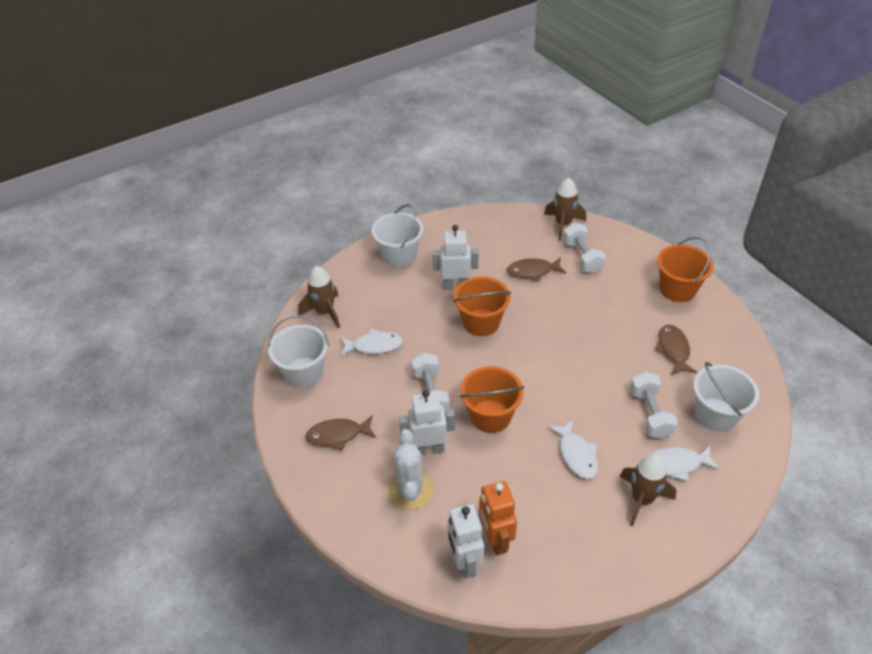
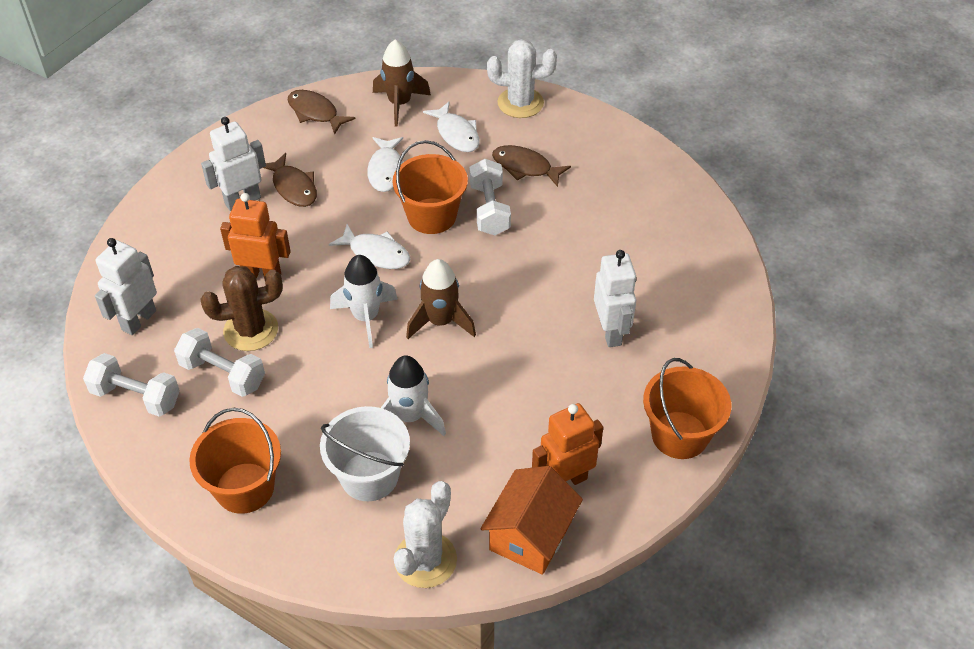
brown cactus: 0 -> 1
brown rocket: 3 -> 2
orange house: 0 -> 1
orange robot: 1 -> 2
white bucket: 3 -> 1
white cactus: 1 -> 2
white rocket: 0 -> 2

